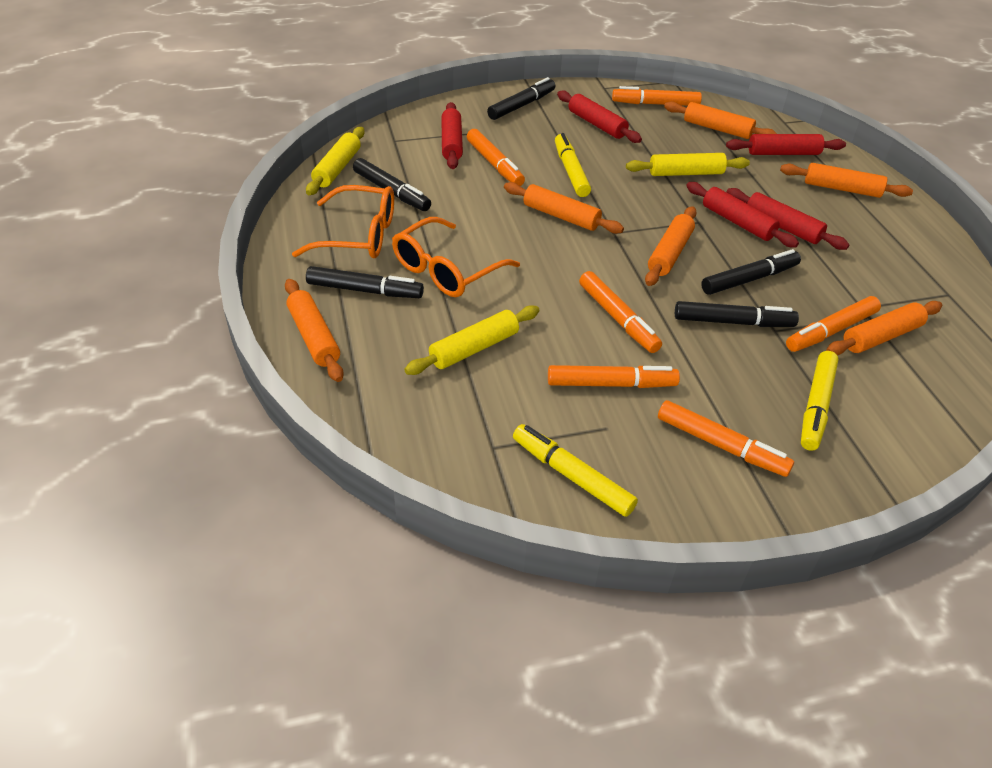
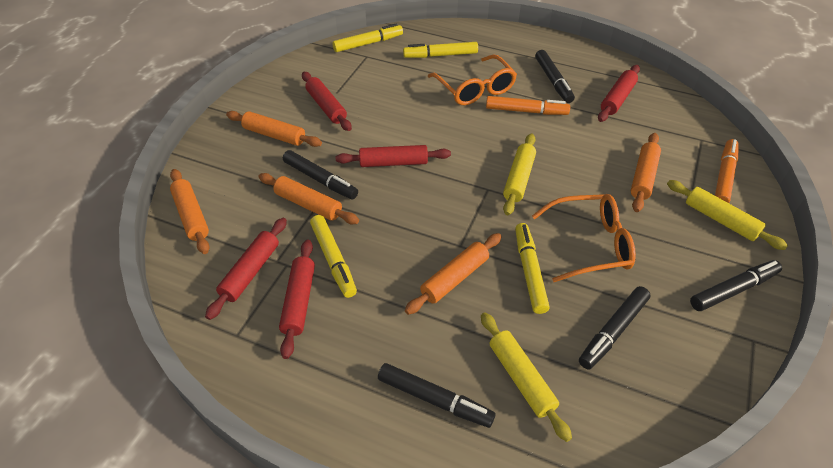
orange marker: 6 -> 2
orange rolling pin: 6 -> 5
yellow marker: 3 -> 4

